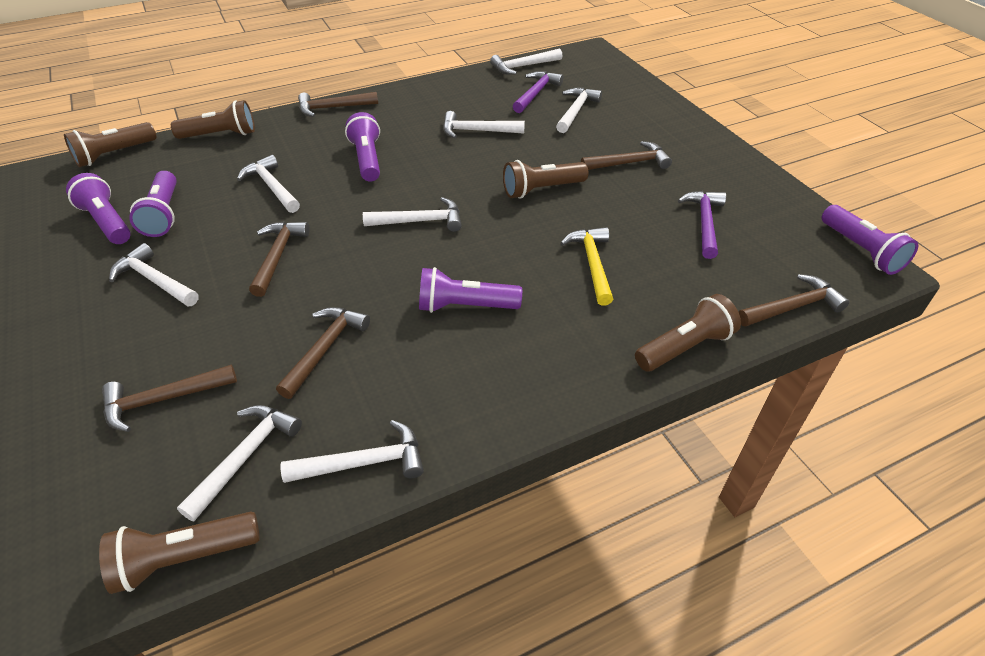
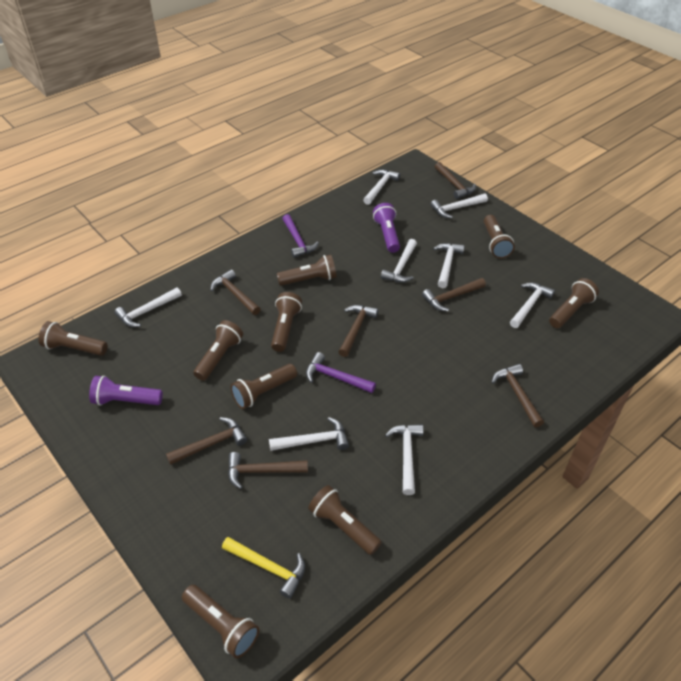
brown flashlight: 5 -> 9
brown hammer: 6 -> 7
purple flashlight: 5 -> 2

